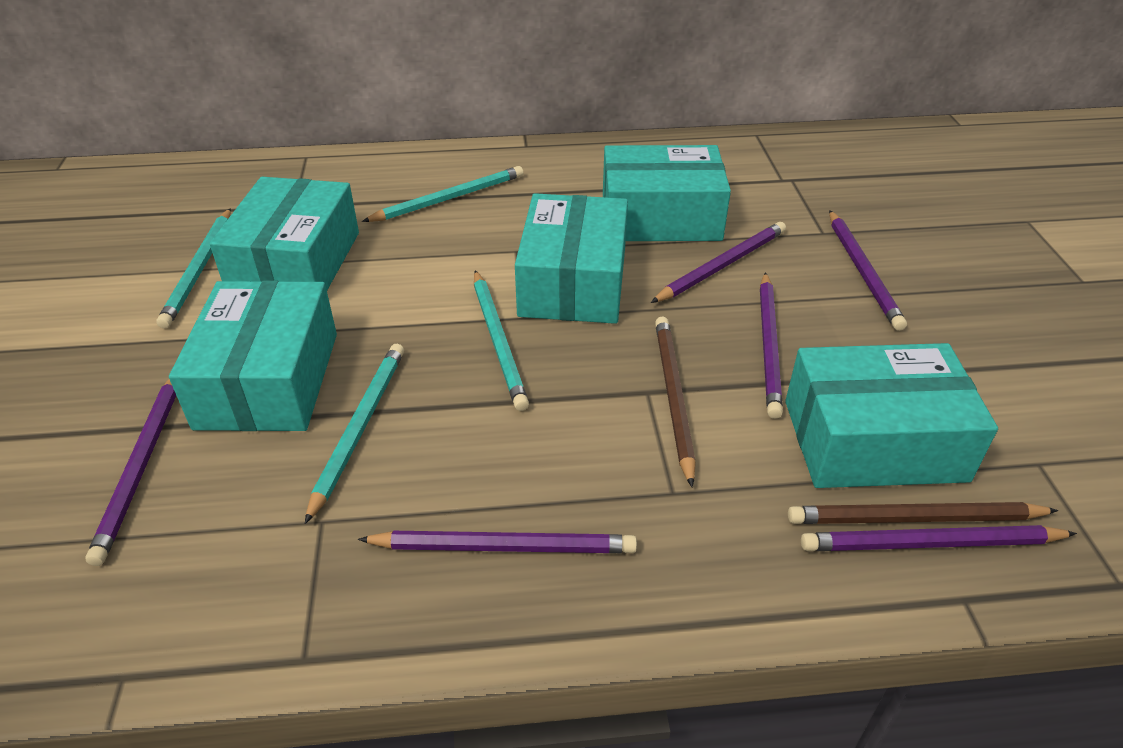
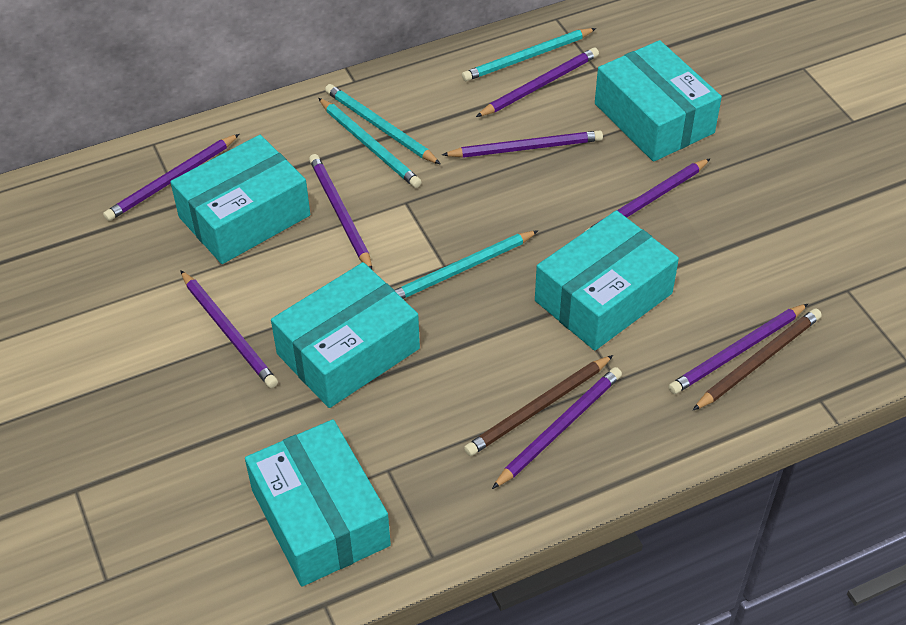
purple pencil: 6 -> 8

